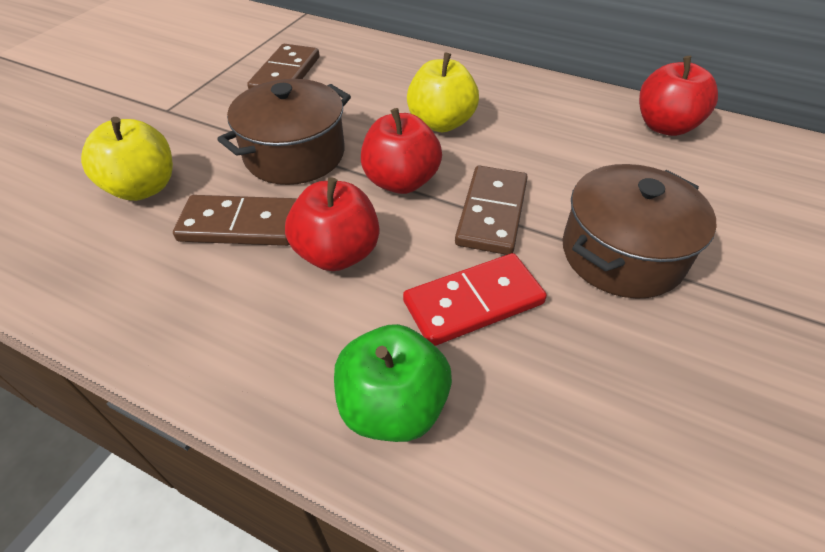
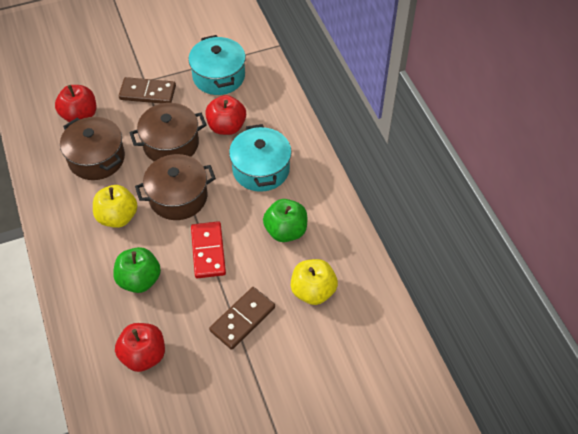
brown domino: 3 -> 2
brown pot: 2 -> 3
green apple: 1 -> 2
turquoise pot: 0 -> 2

